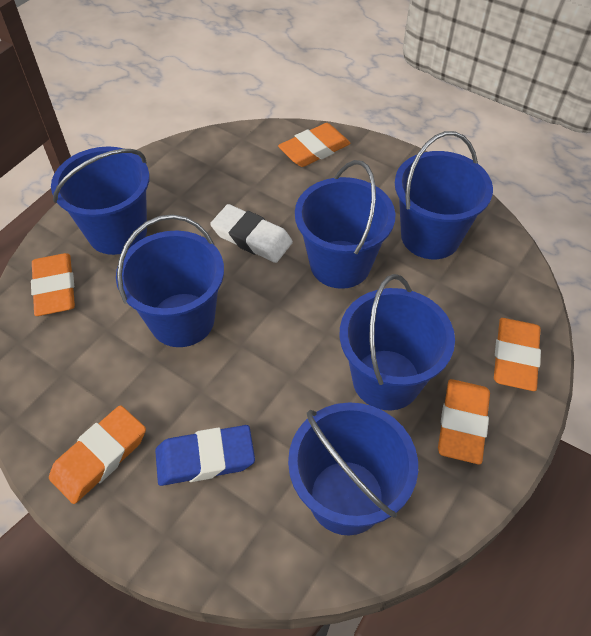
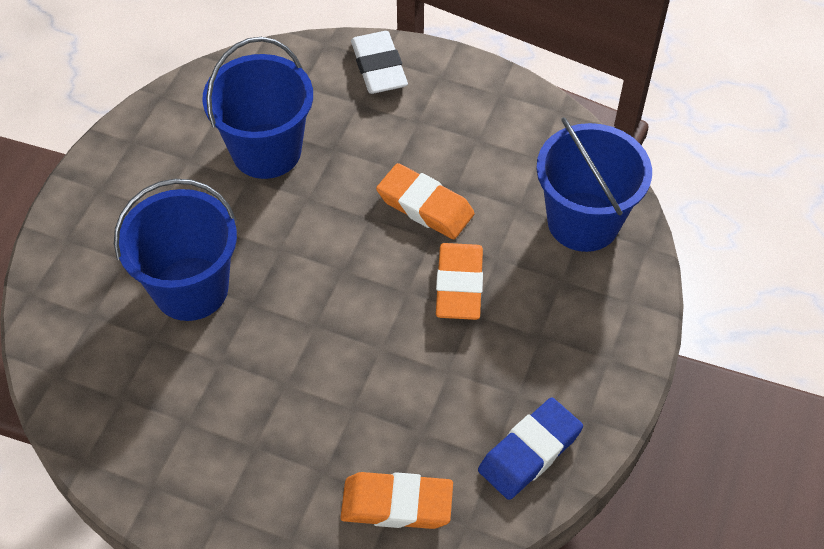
blue bucket: 6 -> 3
orange eraser: 5 -> 3

